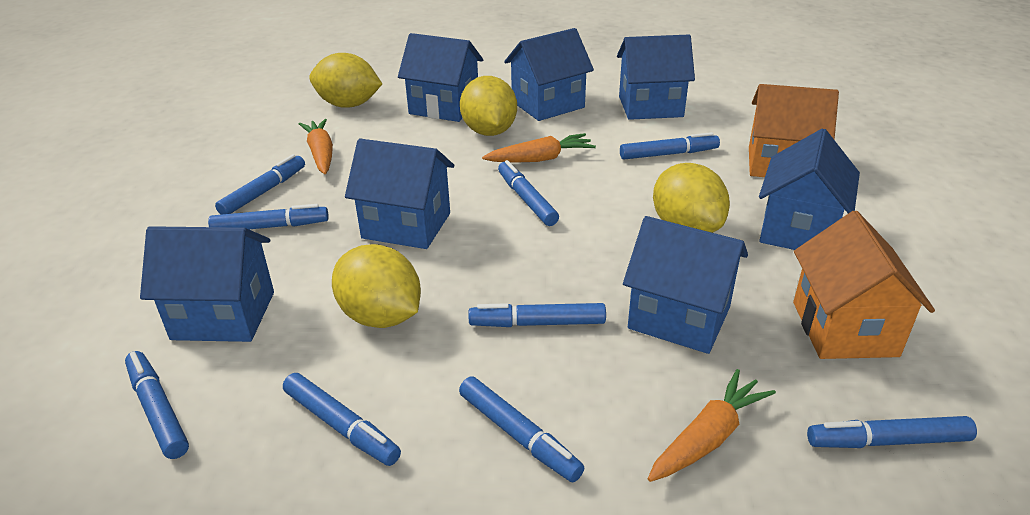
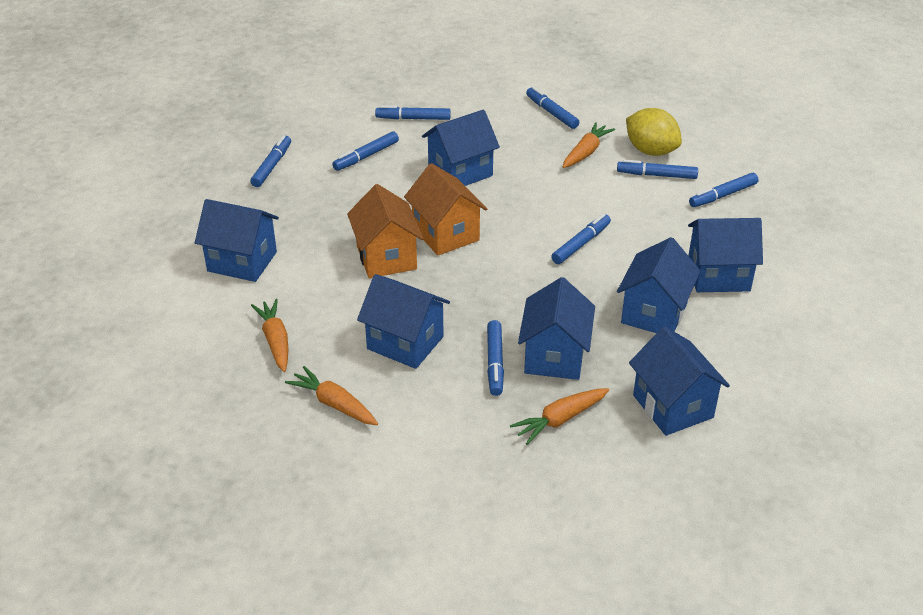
blue marker: 9 -> 8
orange carrot: 3 -> 4
yellow lemon: 4 -> 1

